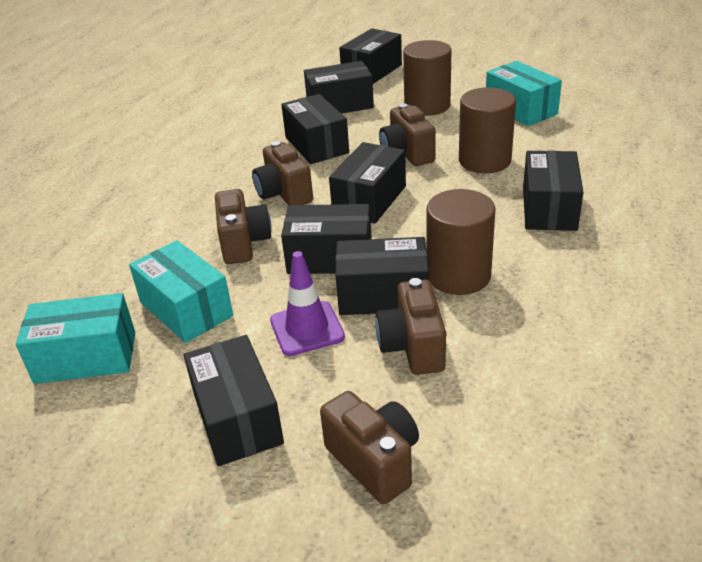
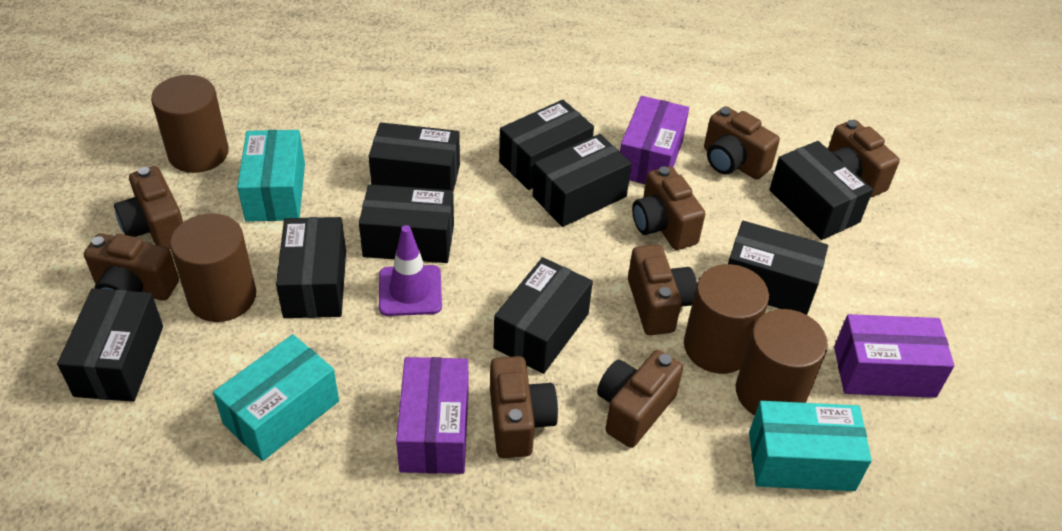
black box: 8 -> 9
brown camera: 5 -> 8
brown cylinder: 3 -> 4
purple box: 0 -> 3

